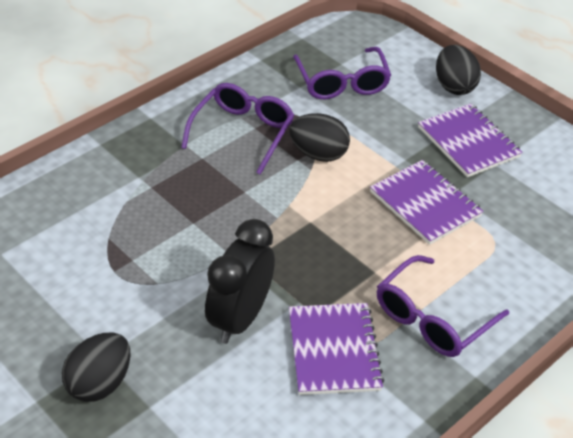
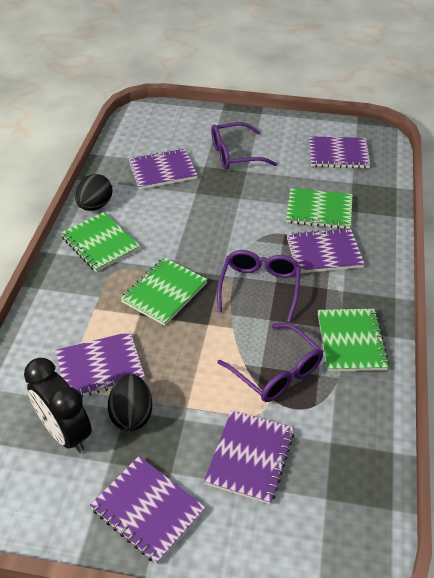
black egg: 3 -> 2
green notebook: 0 -> 4
purple notebook: 3 -> 6

